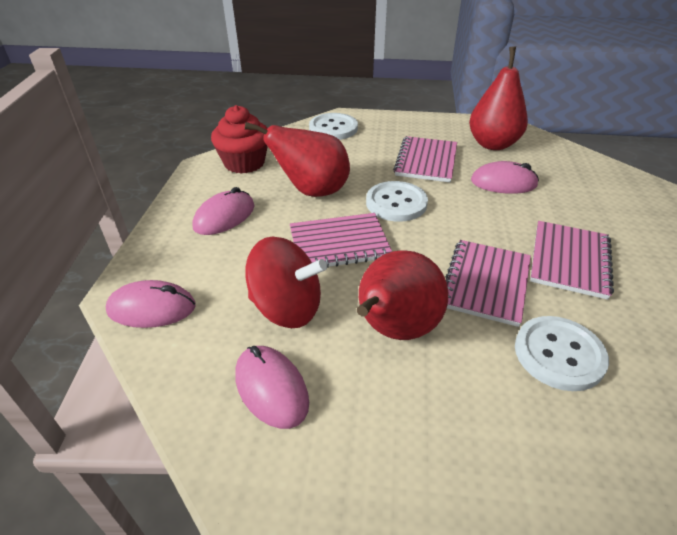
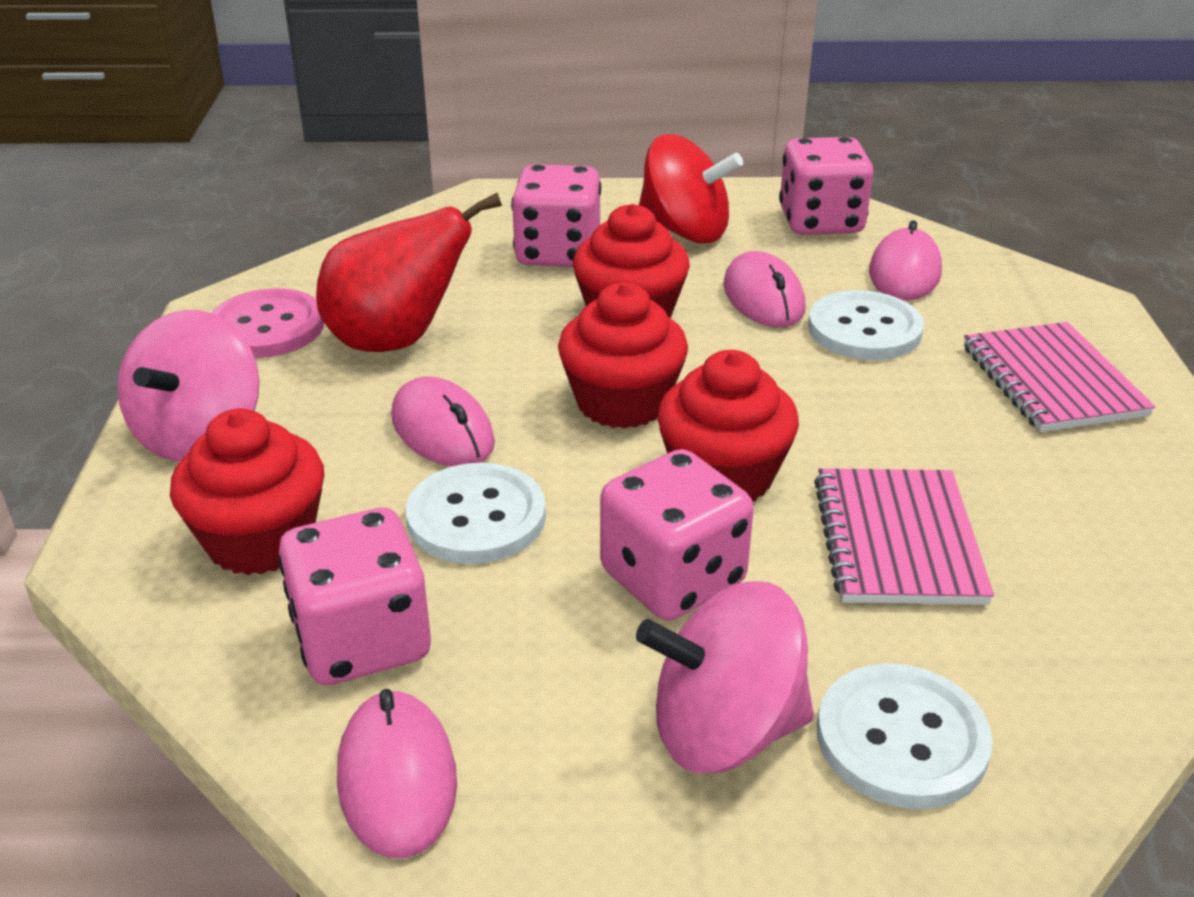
pink button: 0 -> 1
pink dice: 0 -> 4
pink notebook: 4 -> 2
pink spinning top: 0 -> 2
red cupcake: 1 -> 4
red pear: 3 -> 1

